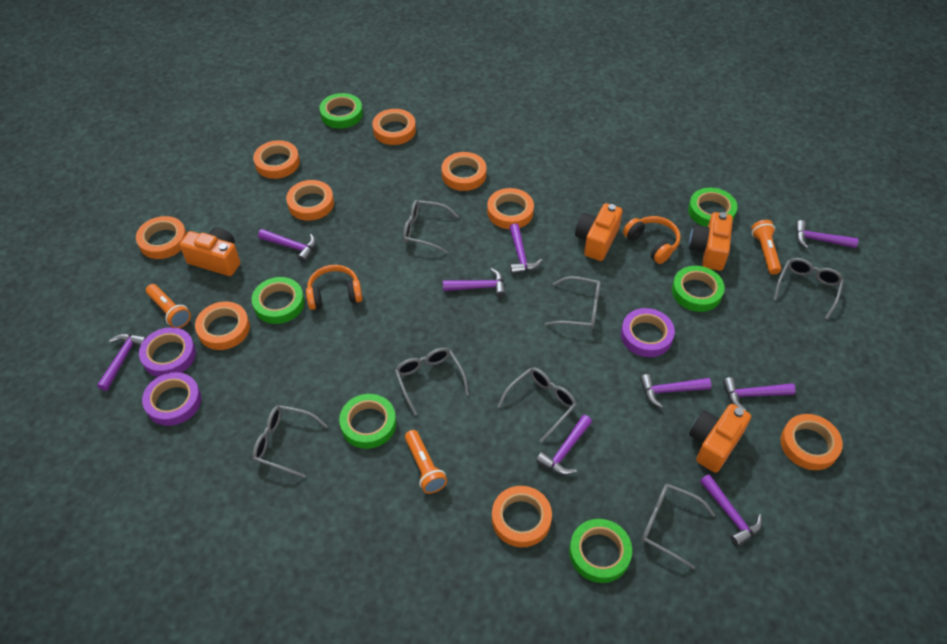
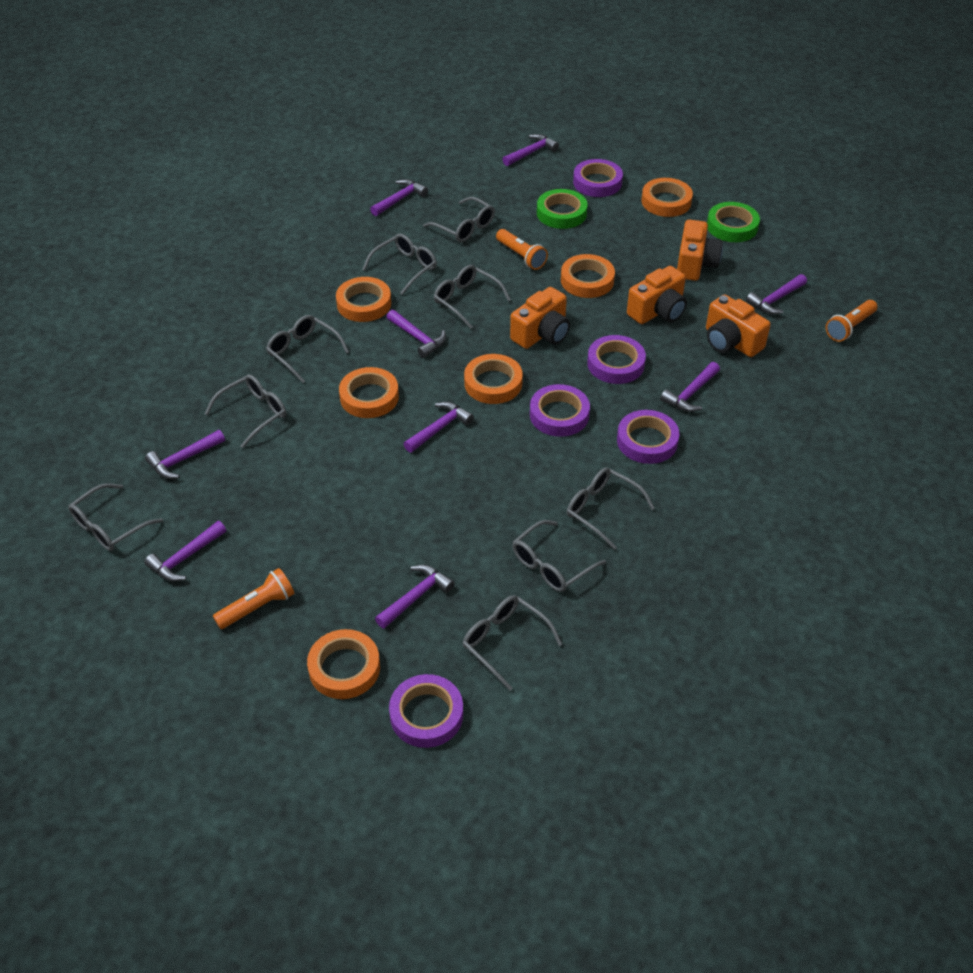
green tape: 6 -> 2
grey glasses: 7 -> 9
orange headphones: 2 -> 0
orange tape: 9 -> 6
purple tape: 3 -> 5

